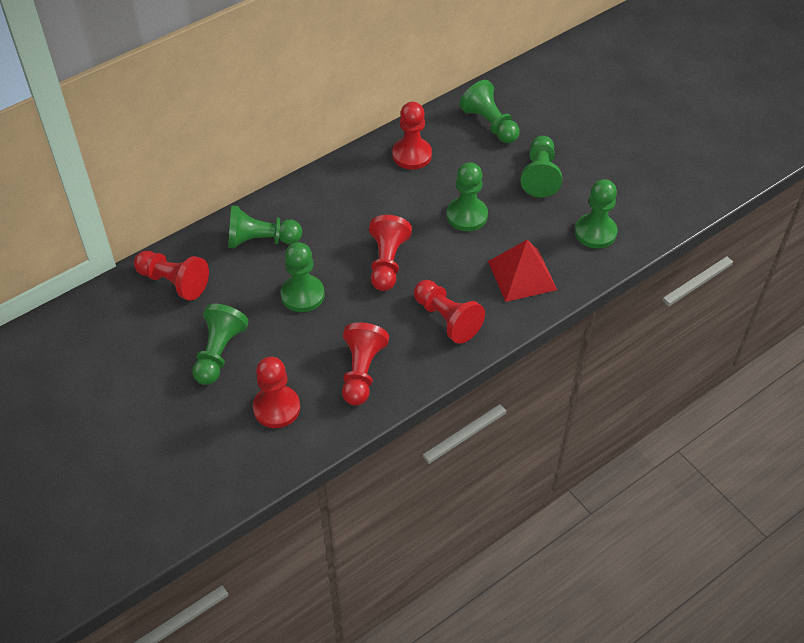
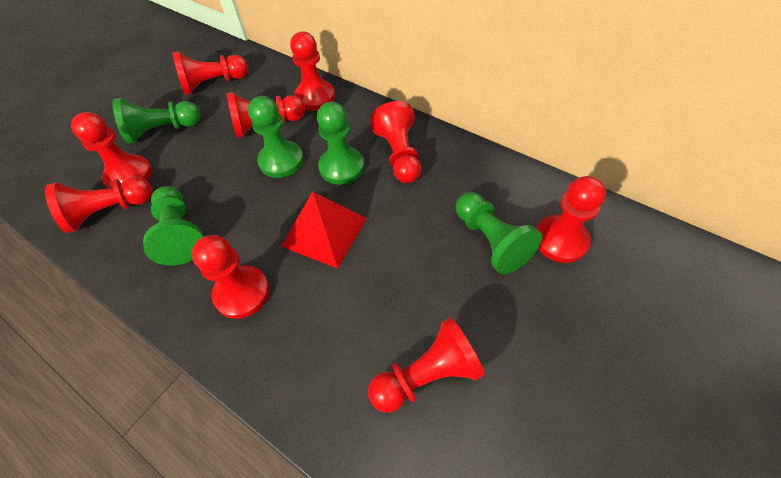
green pawn: 7 -> 5
red pawn: 6 -> 9

